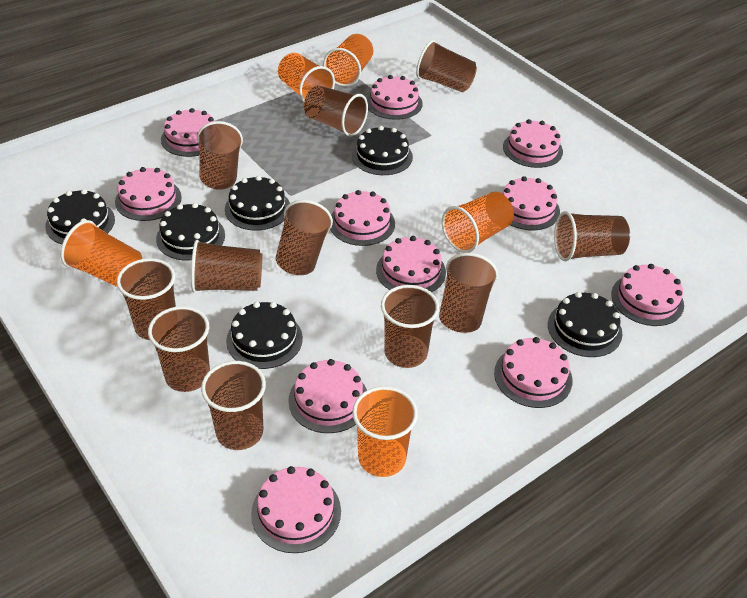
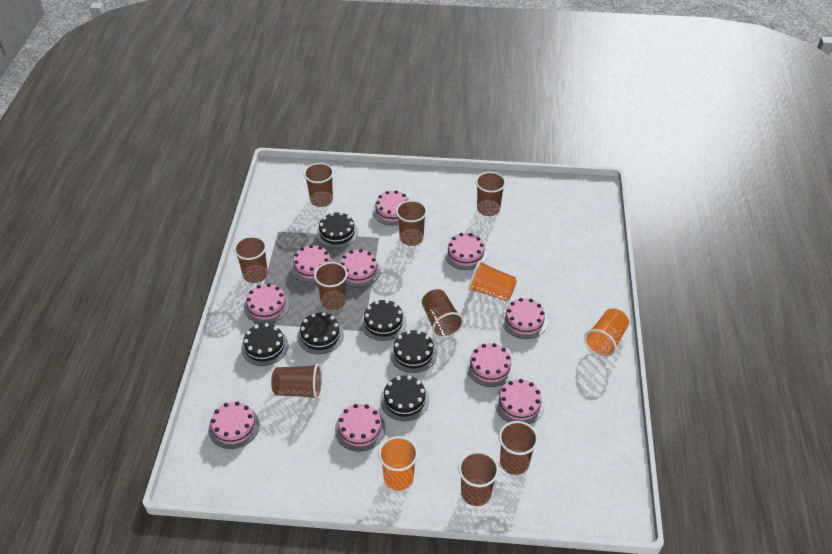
brown cup: 11 -> 9
orange cup: 5 -> 3
pink cake: 11 -> 10

